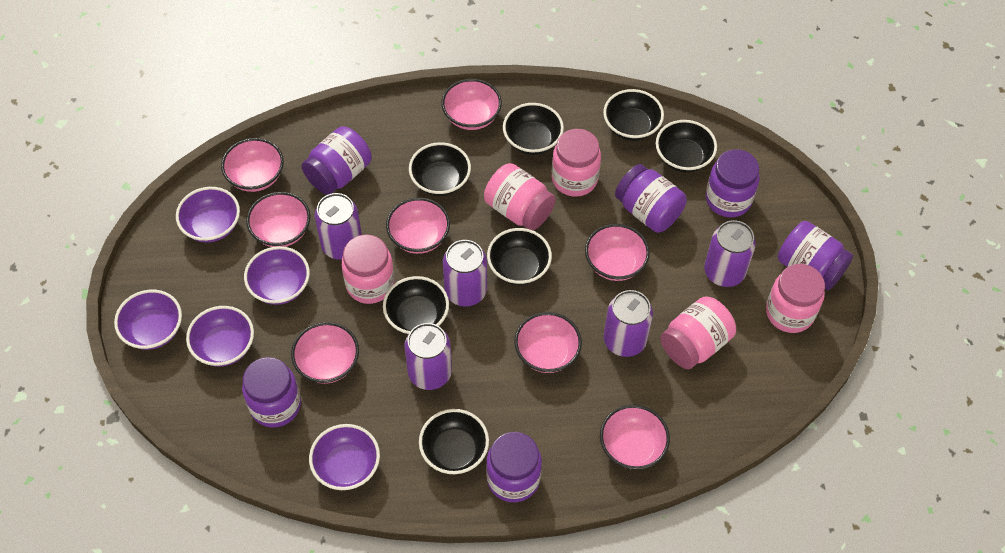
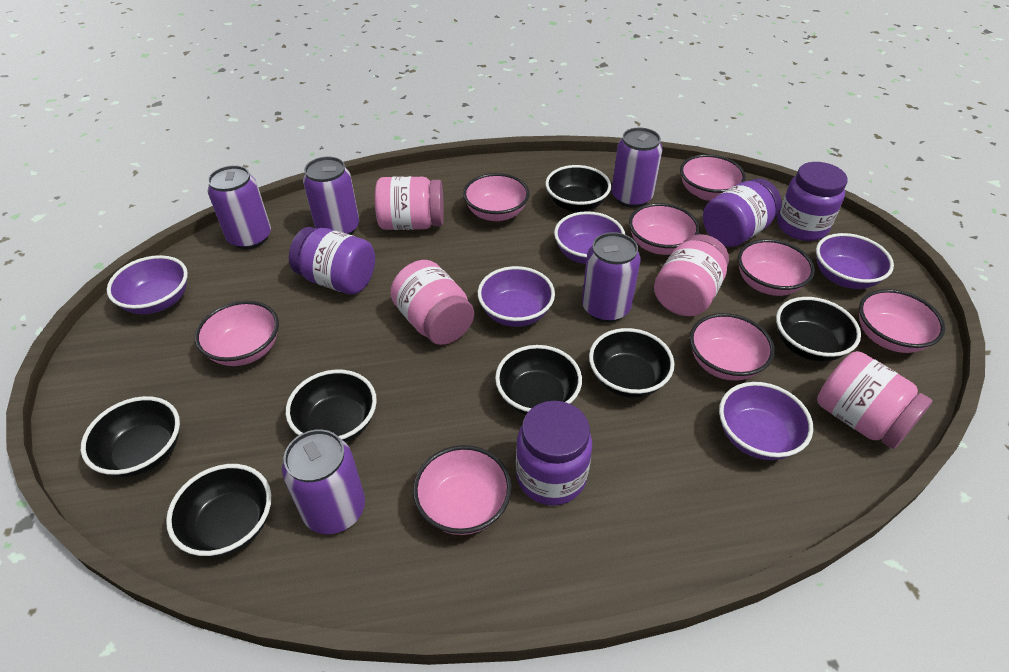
pink jar: 5 -> 4
purple jar: 6 -> 4

